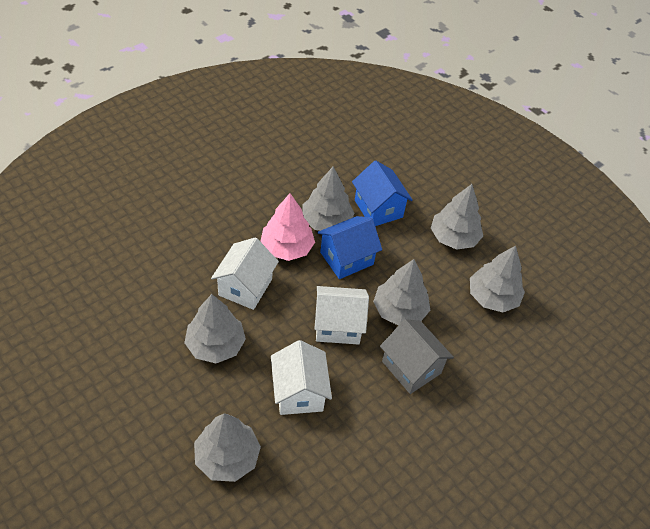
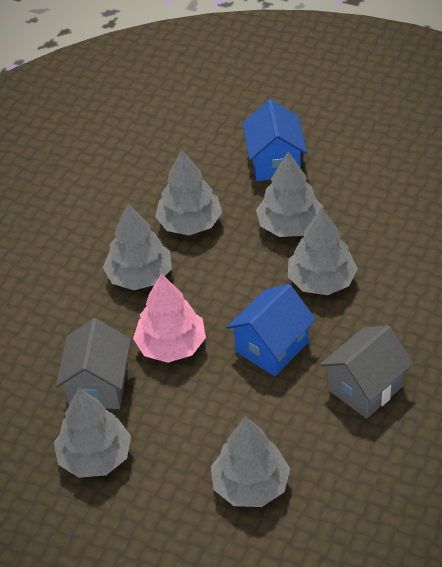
grey house: 1 -> 2
white house: 3 -> 0

